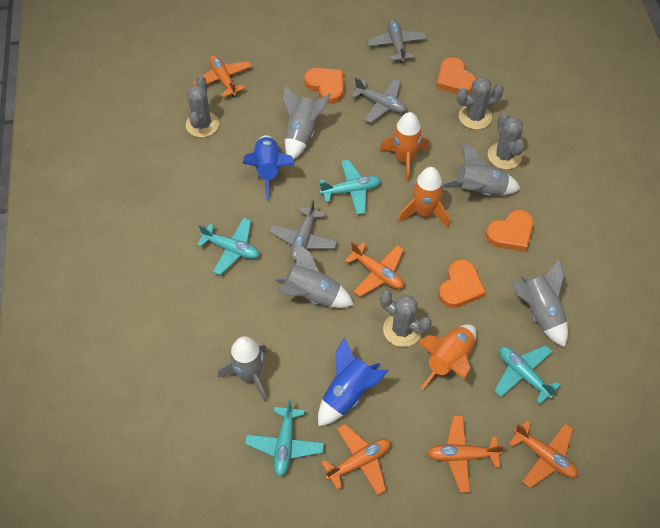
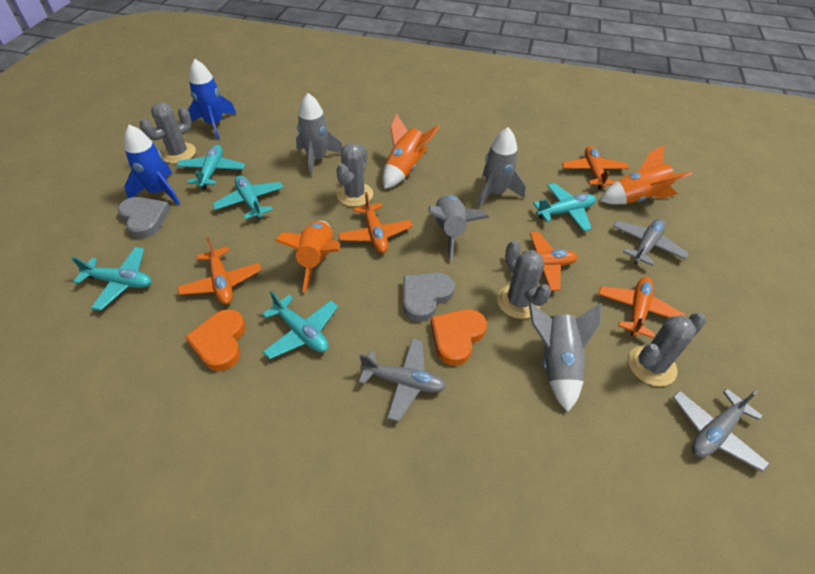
grey heart: 0 -> 2
grey rocket: 5 -> 4
orange heart: 4 -> 2
turquoise plane: 4 -> 5

